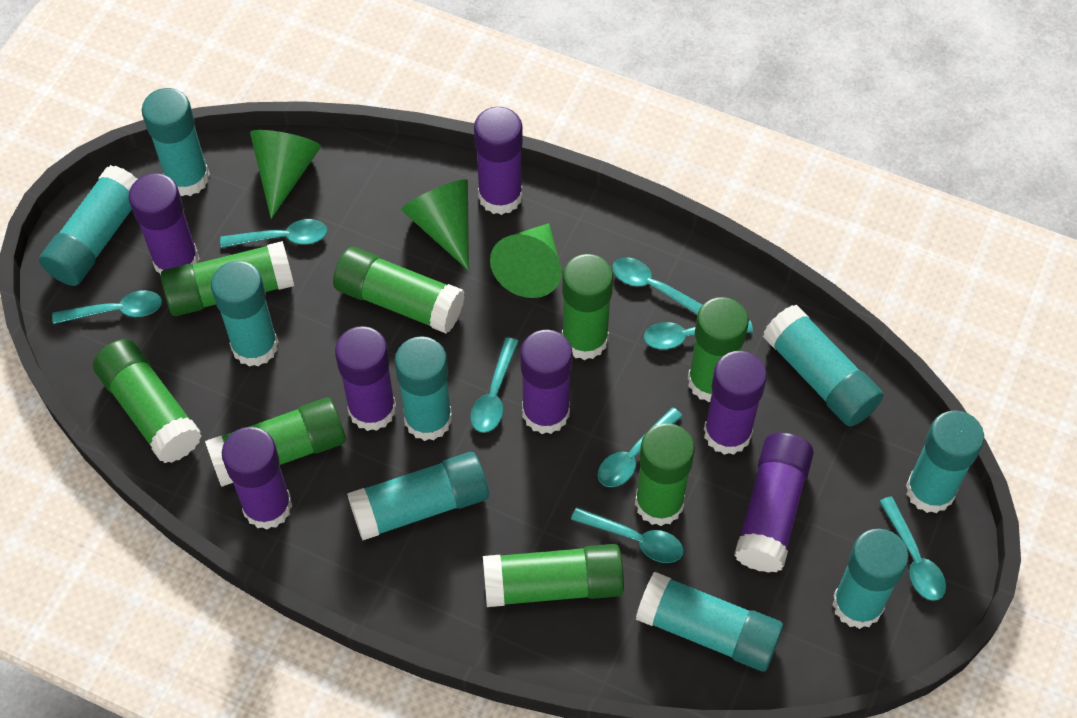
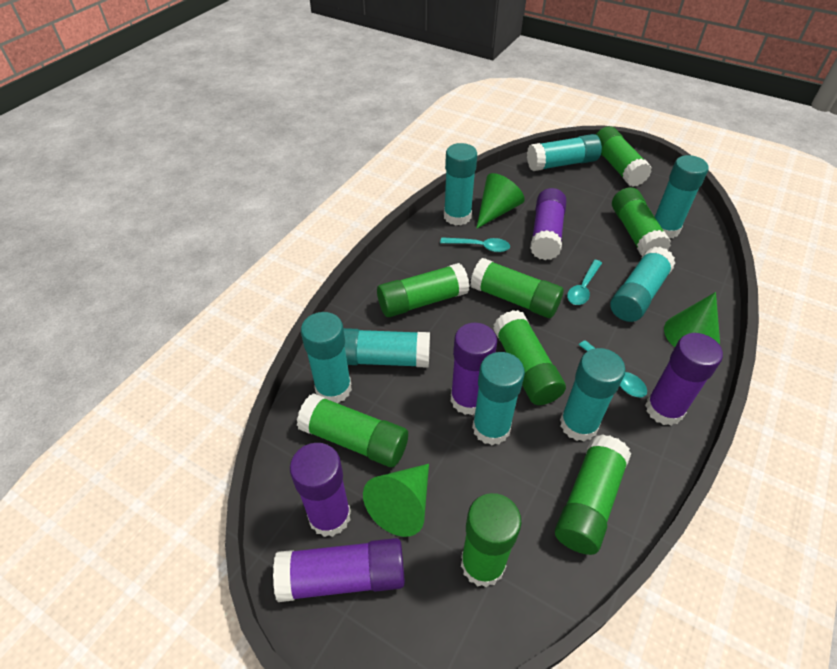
purple glue stick: 7 -> 5
turquoise glue stick: 9 -> 8
turquoise spoon: 8 -> 3

